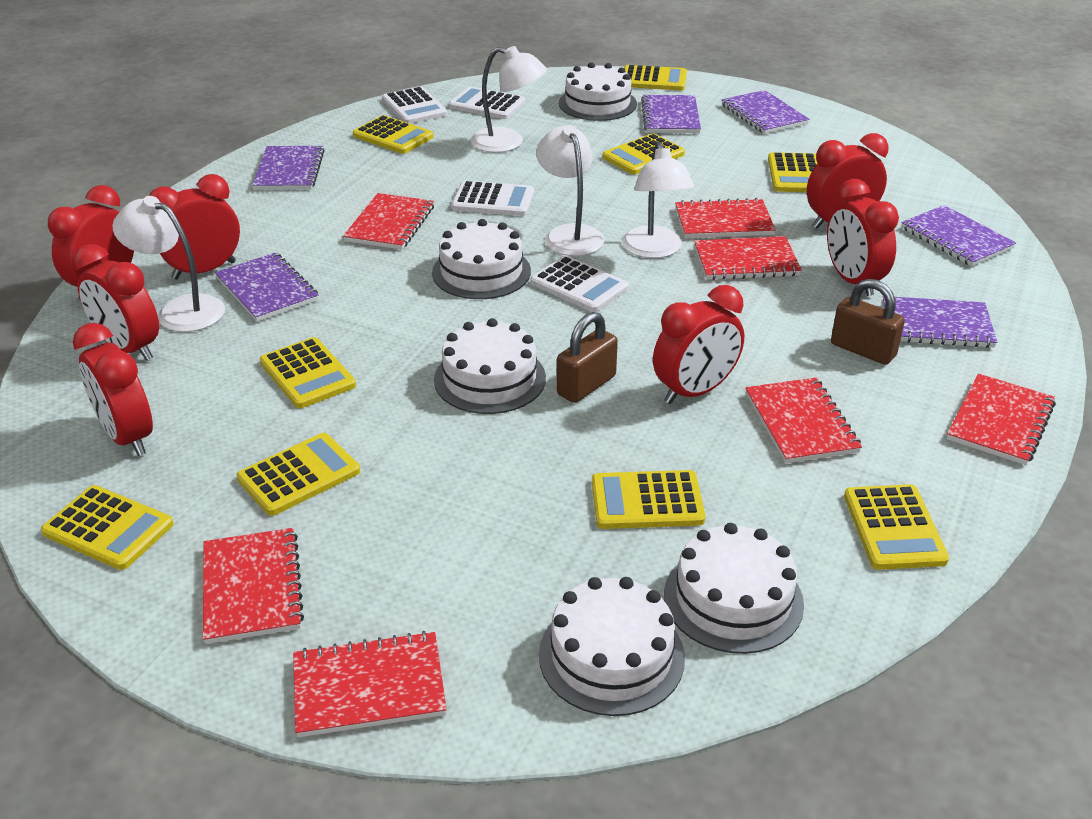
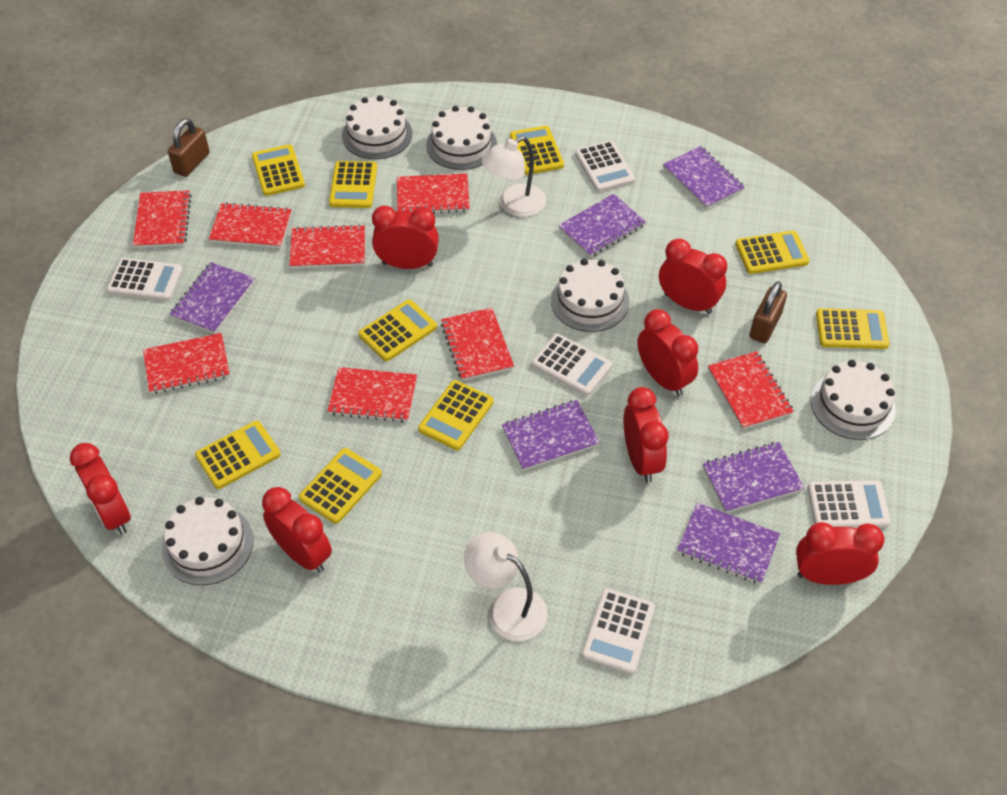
red notebook: 7 -> 8
white calculator: 4 -> 5
white lamp: 4 -> 2

